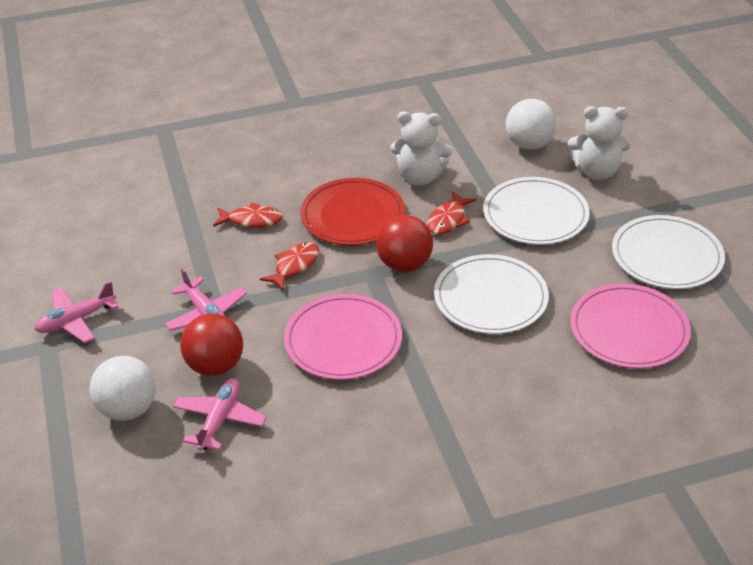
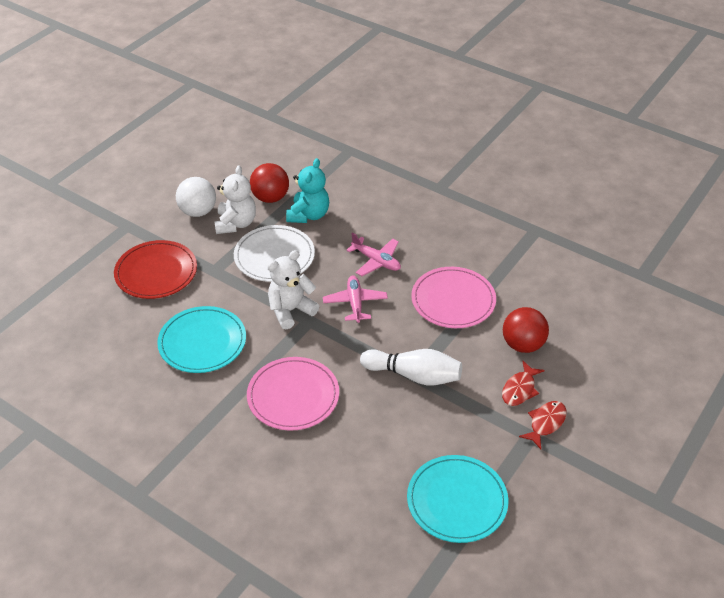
pink plane: 3 -> 2
red fish: 3 -> 2
turquoise plate: 0 -> 2
turquoise teddy bear: 0 -> 1
white ball: 2 -> 1
white bowling pin: 0 -> 1
white plate: 3 -> 1

